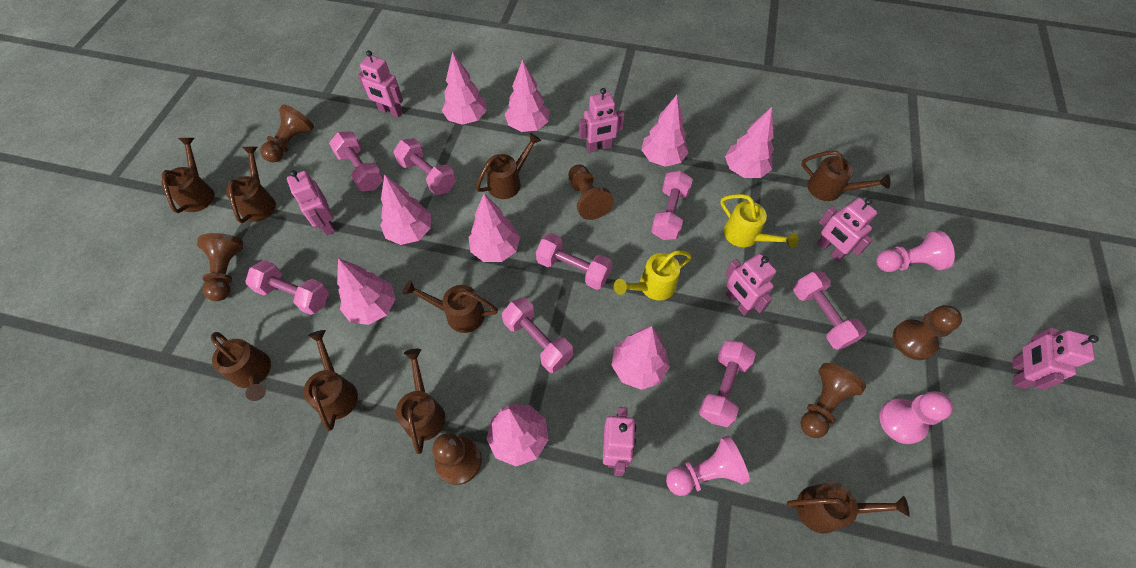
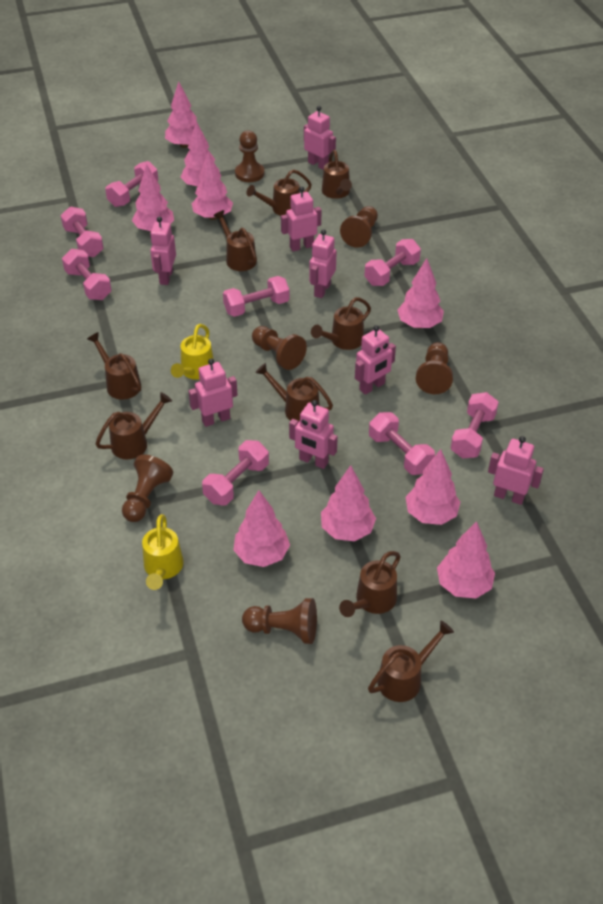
pink pawn: 3 -> 0
pink robot: 7 -> 8

